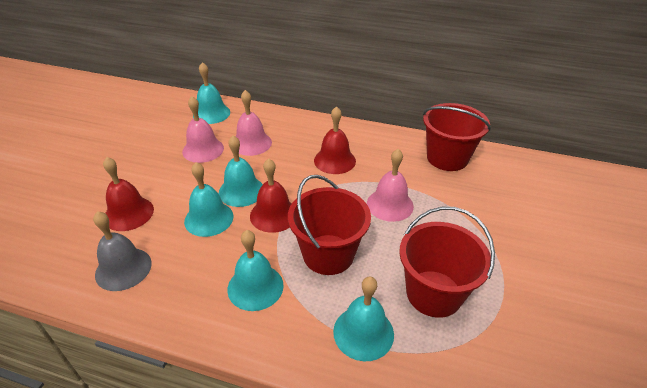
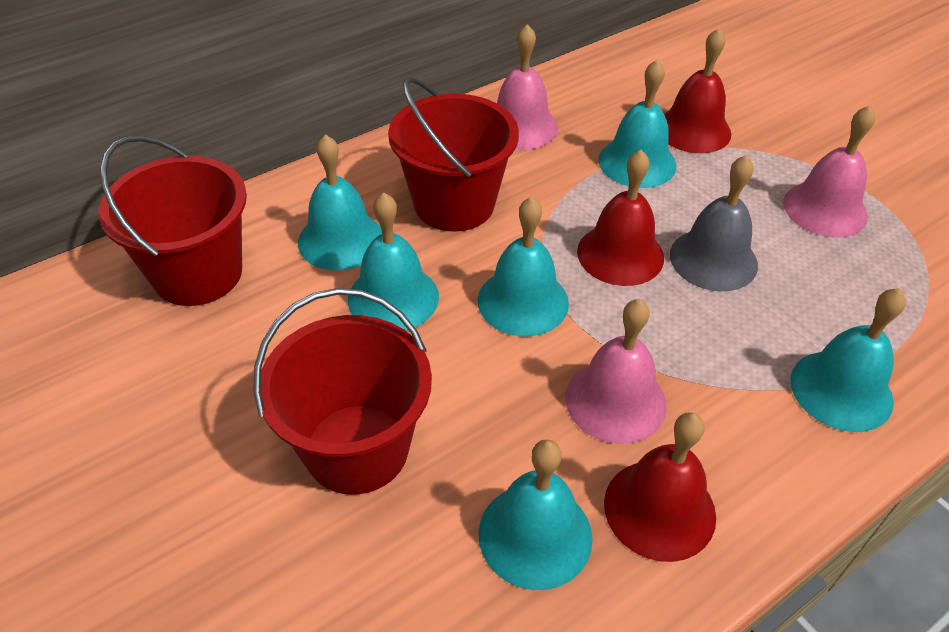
turquoise bell: 5 -> 6

